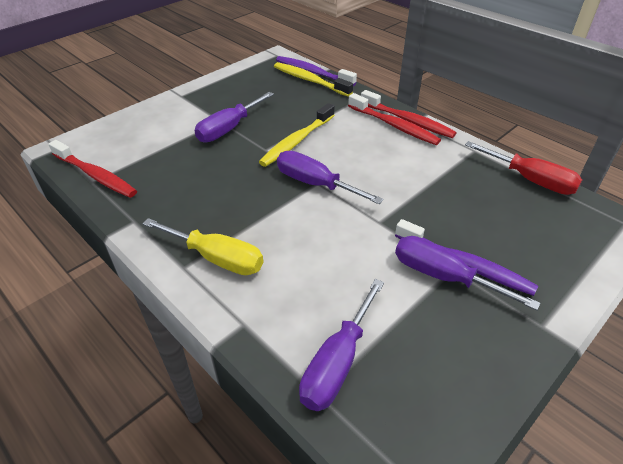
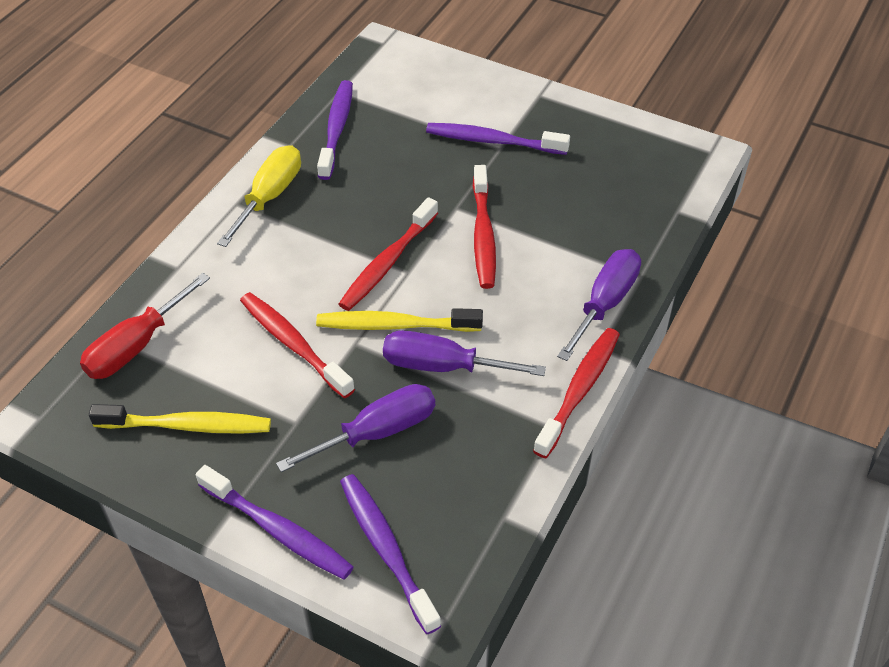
purple screwdriver: 4 -> 3
purple toothbrush: 2 -> 4
red toothbrush: 3 -> 4

